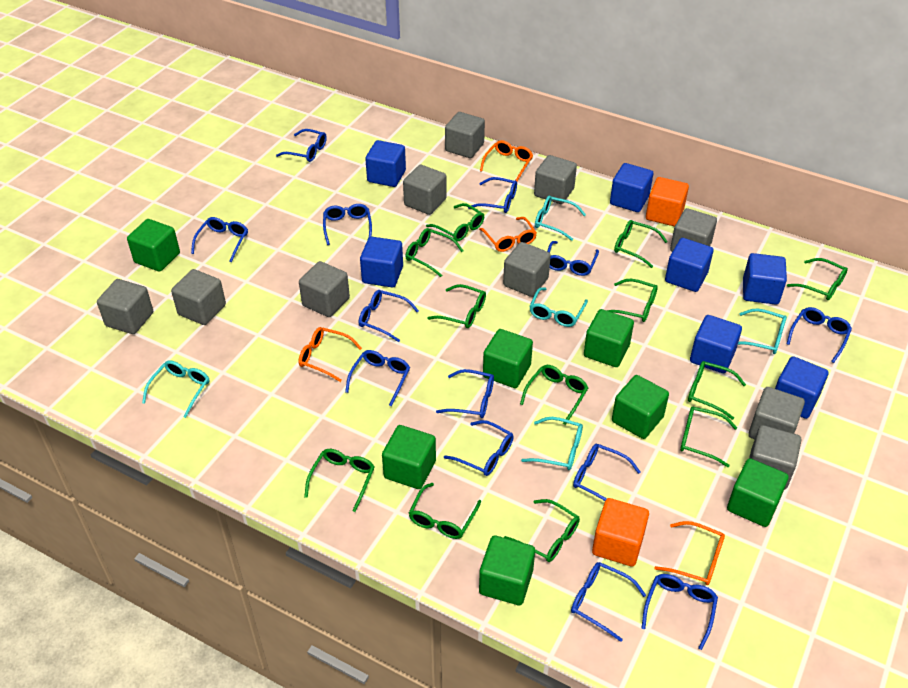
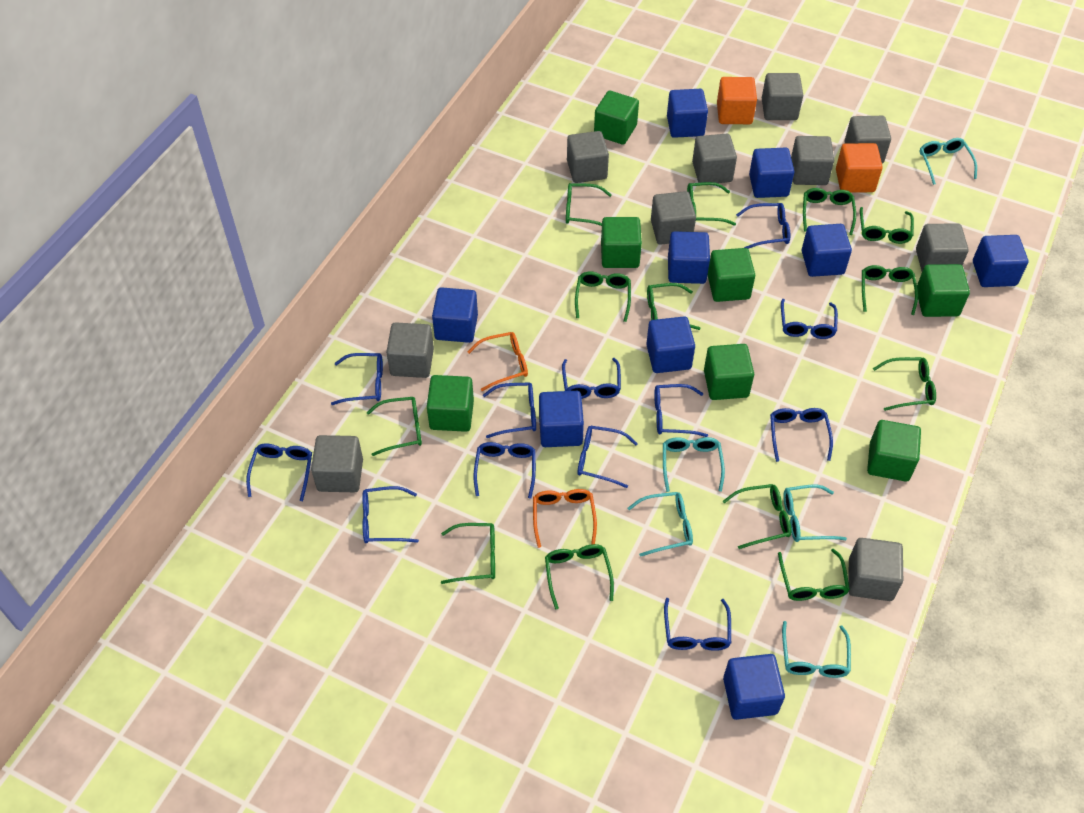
blue cube: 7 -> 9
blue glasses: 13 -> 12
green glasses: 12 -> 13
orange glasses: 4 -> 2

